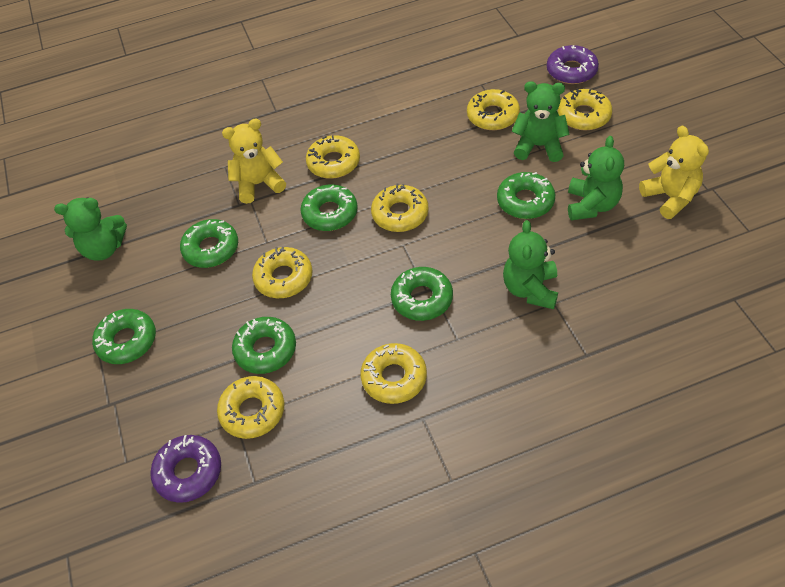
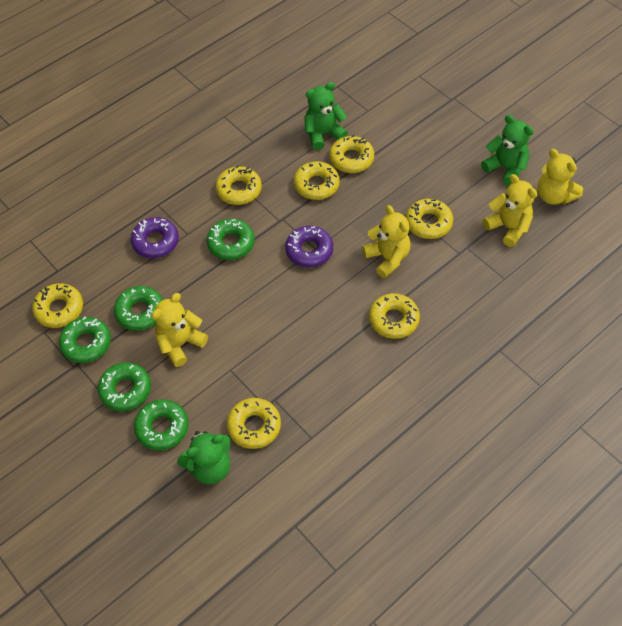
green donut: 6 -> 5
green teddy bear: 4 -> 3
yellow teddy bear: 2 -> 4

